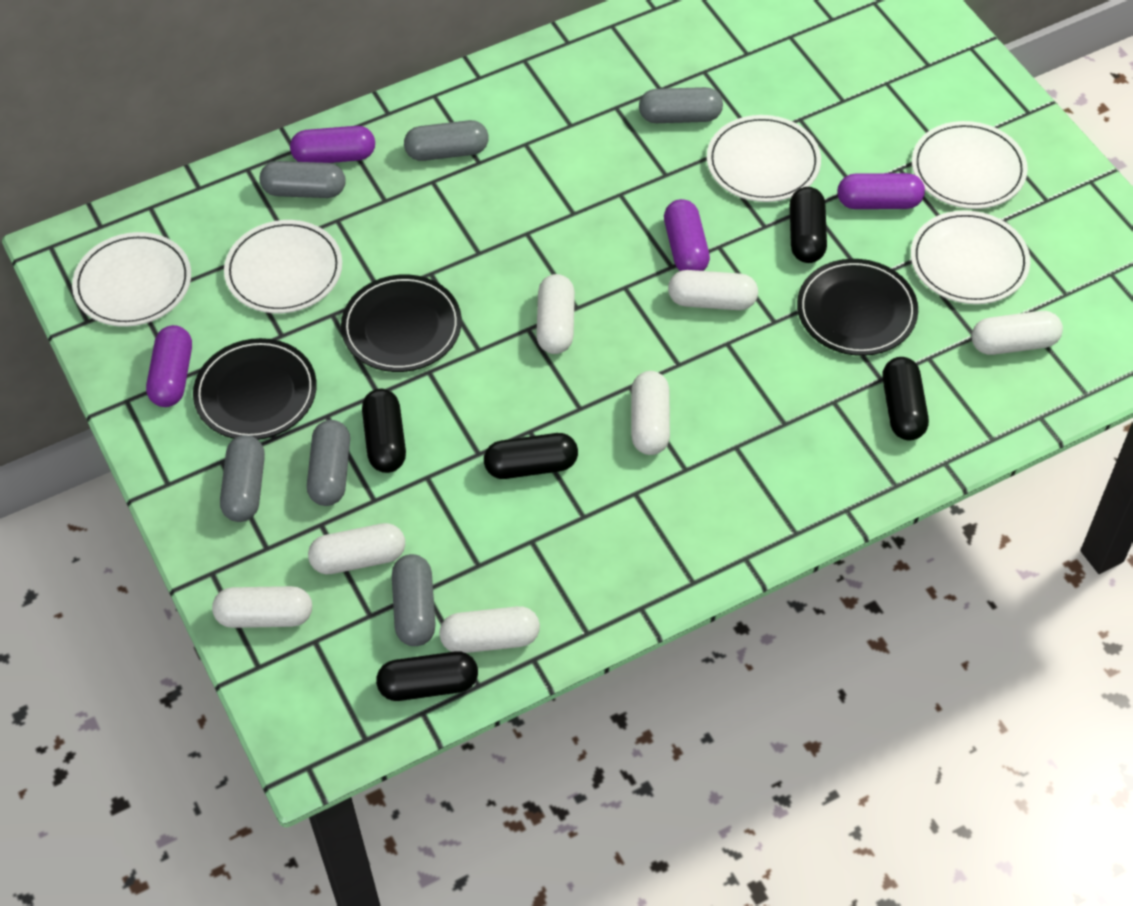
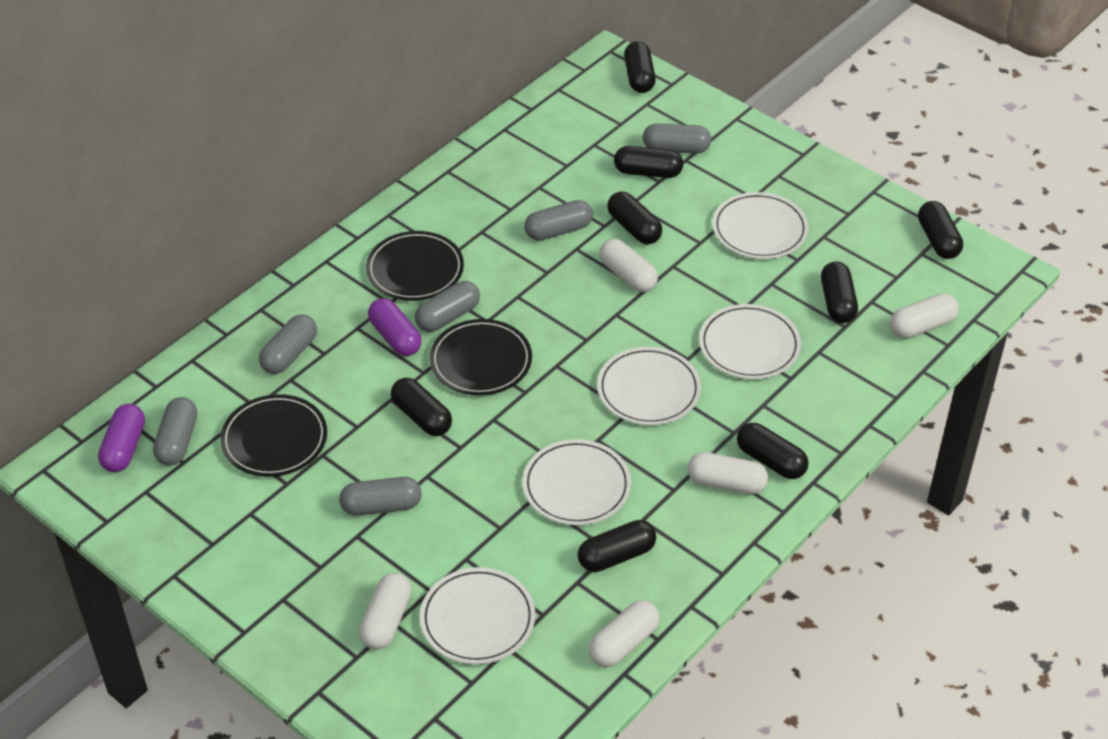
black capsule: 5 -> 8
purple capsule: 4 -> 2
white capsule: 7 -> 5

